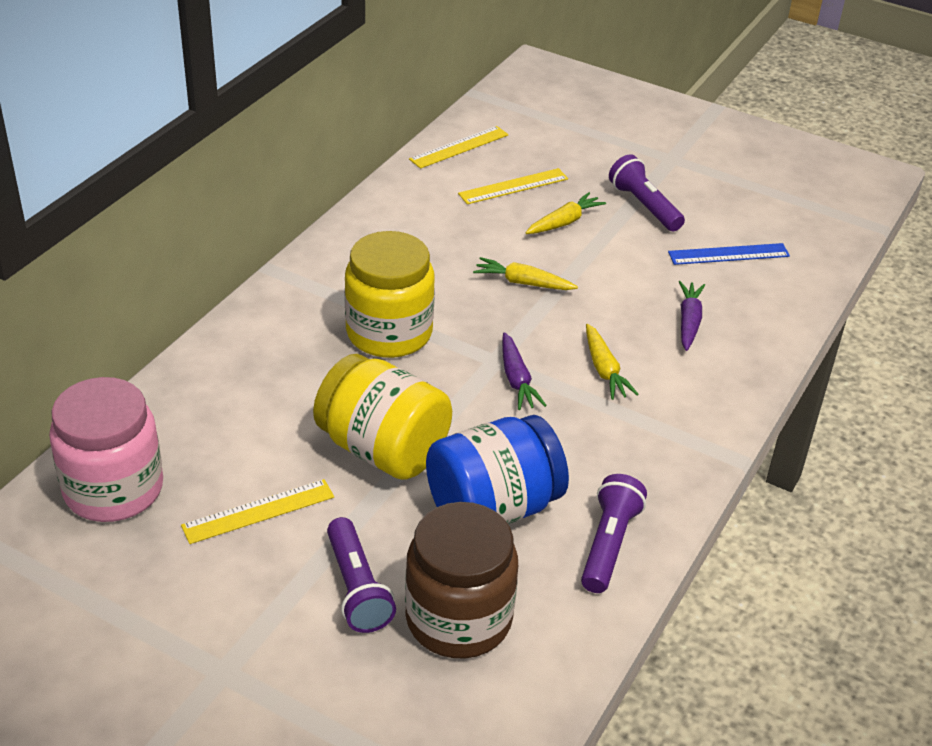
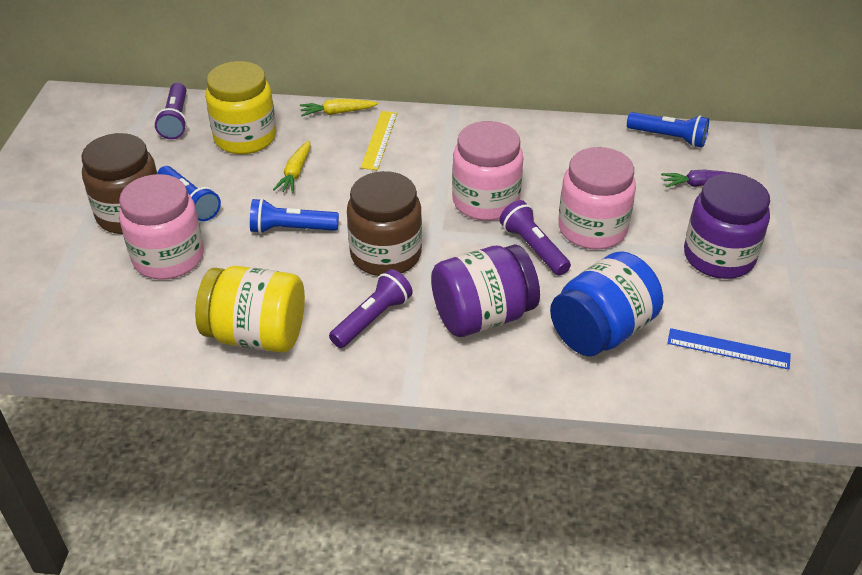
blue flashlight: 0 -> 3
brown jar: 1 -> 2
pink jar: 1 -> 3
purple carrot: 2 -> 1
purple jar: 0 -> 2
yellow carrot: 3 -> 2
yellow ruler: 3 -> 1

